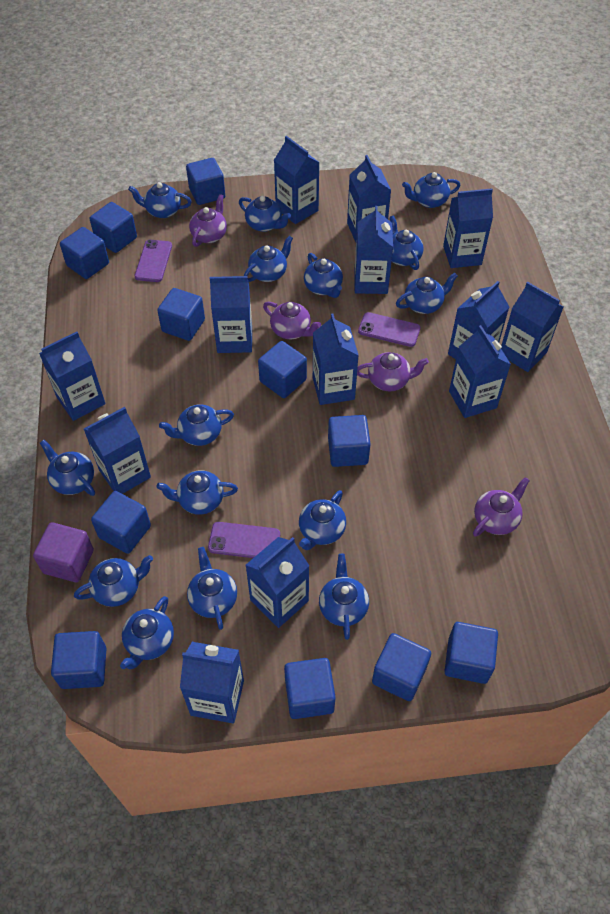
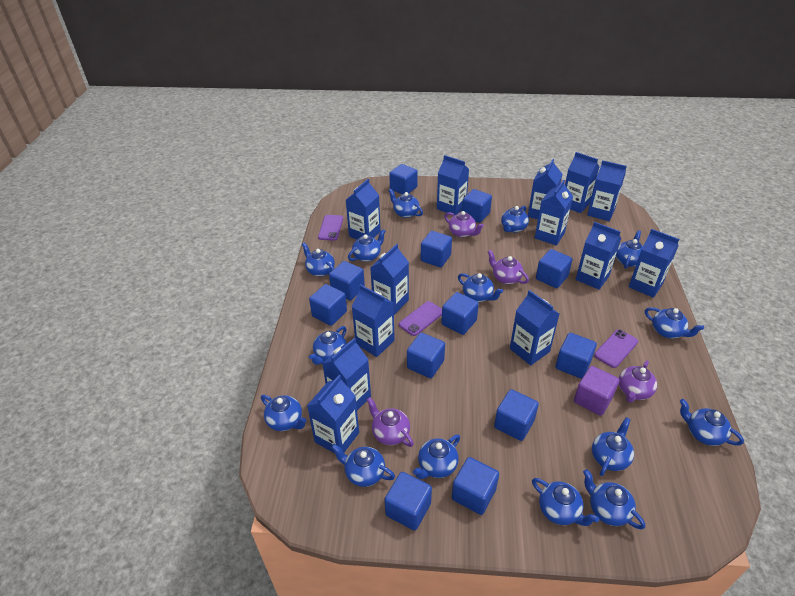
blue cube: 11 -> 12

